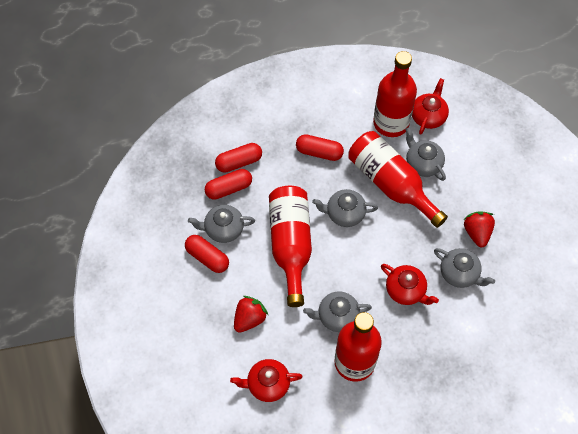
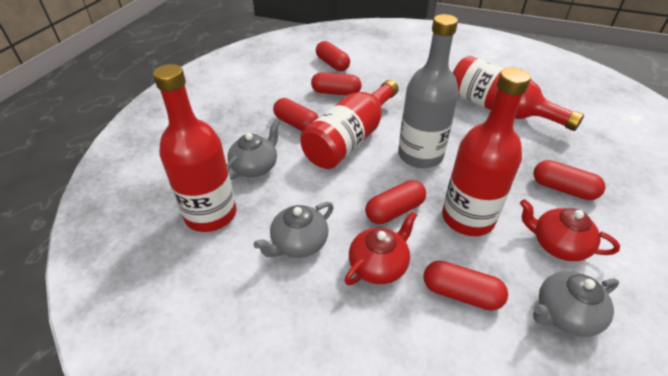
grey bottle: 0 -> 1
grey teapot: 5 -> 3
red capsule: 4 -> 6
red strawberry: 2 -> 0
red teapot: 3 -> 2

